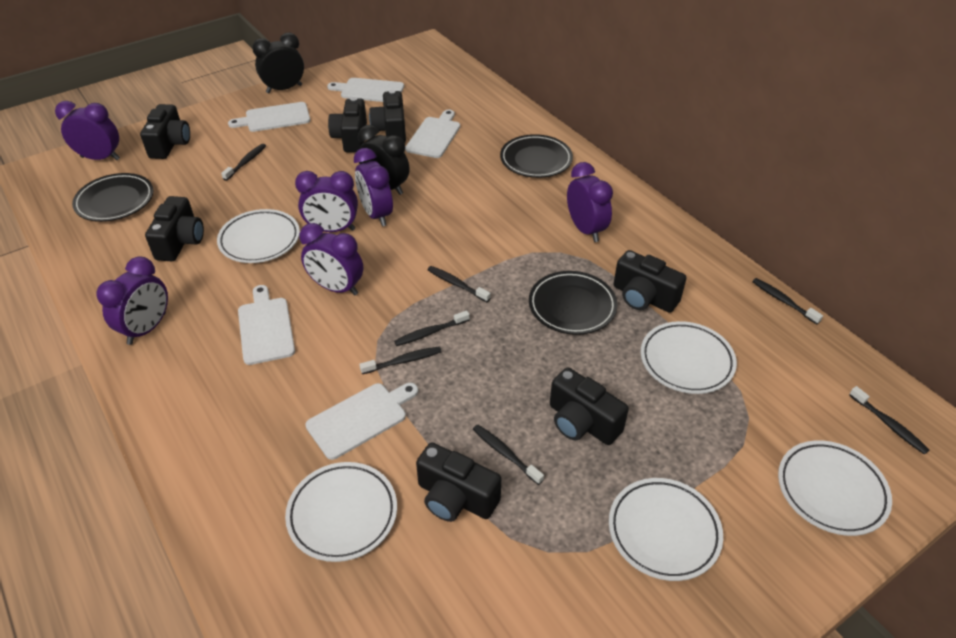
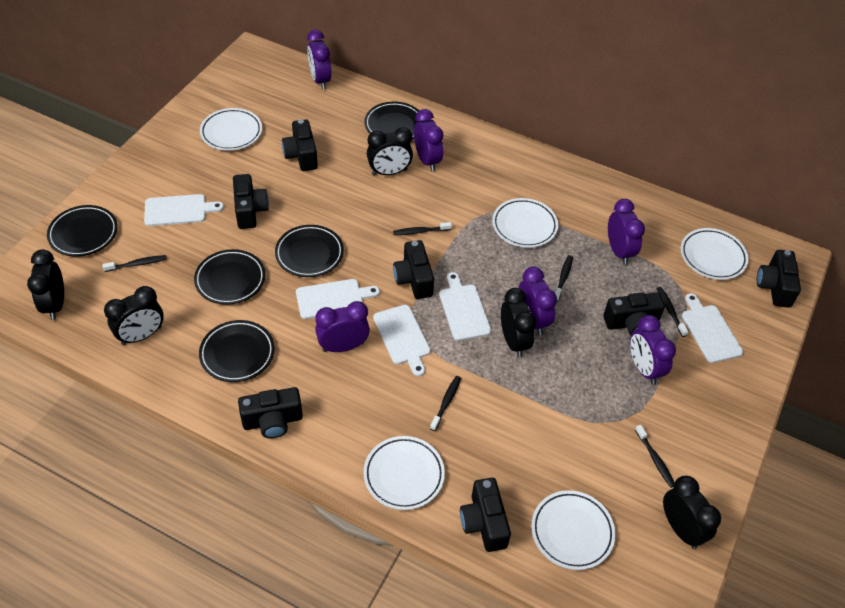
black clock: 2 -> 5
black plate: 3 -> 5
black toothbrush: 7 -> 6

